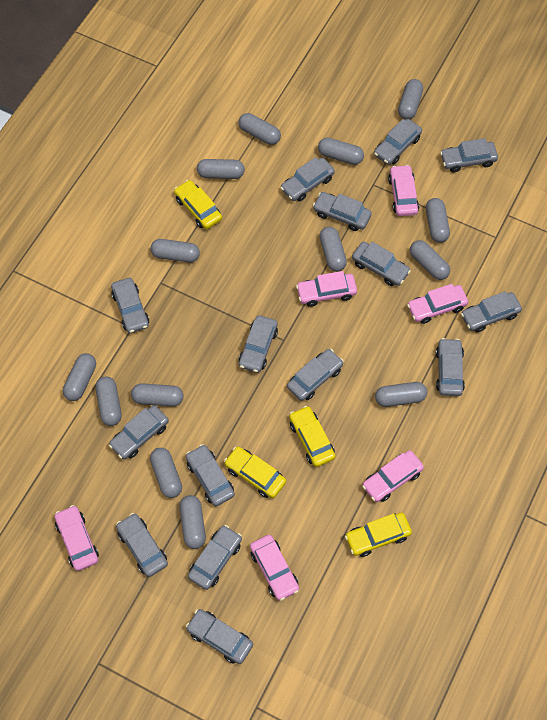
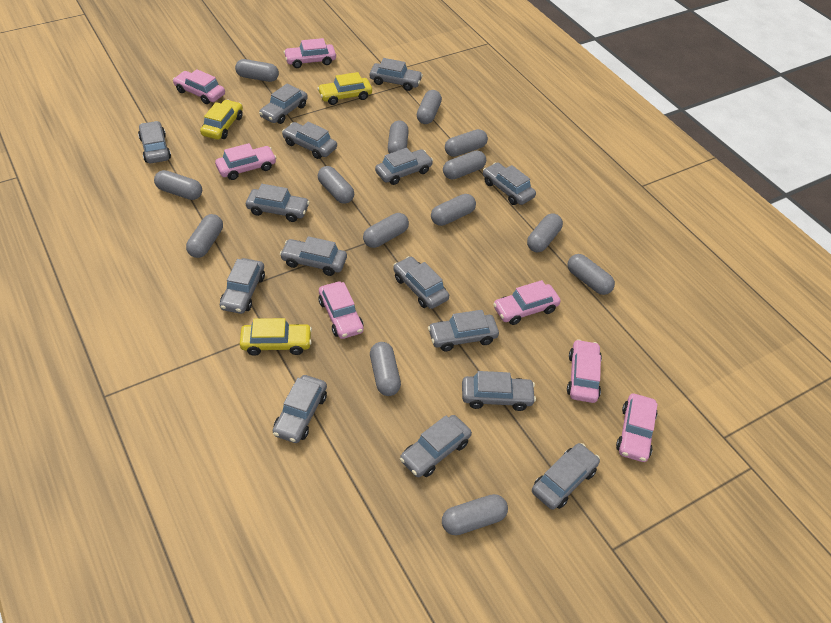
pink car: 6 -> 7
yellow car: 4 -> 3

